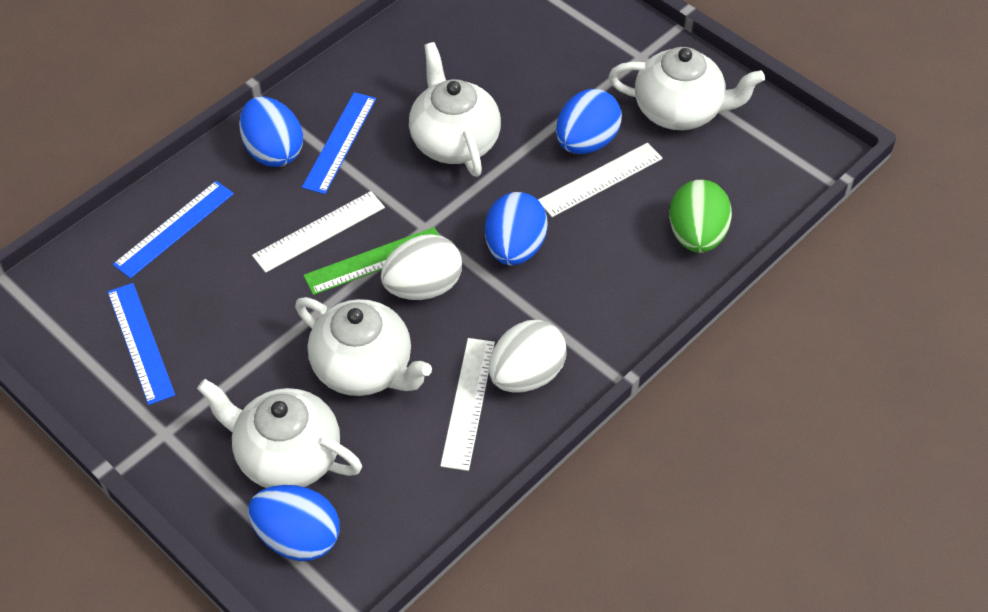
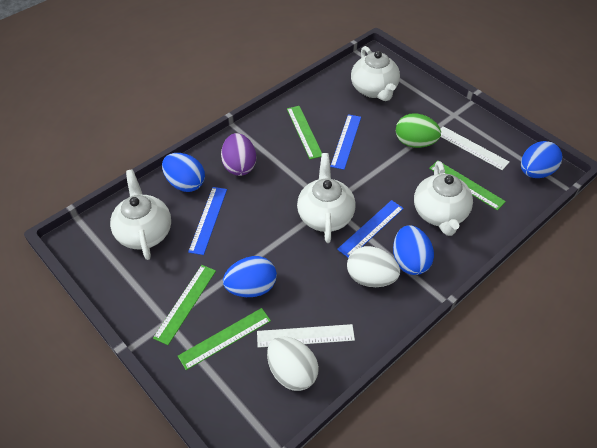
green ruler: 1 -> 4
purple egg: 0 -> 1
white ruler: 3 -> 2

